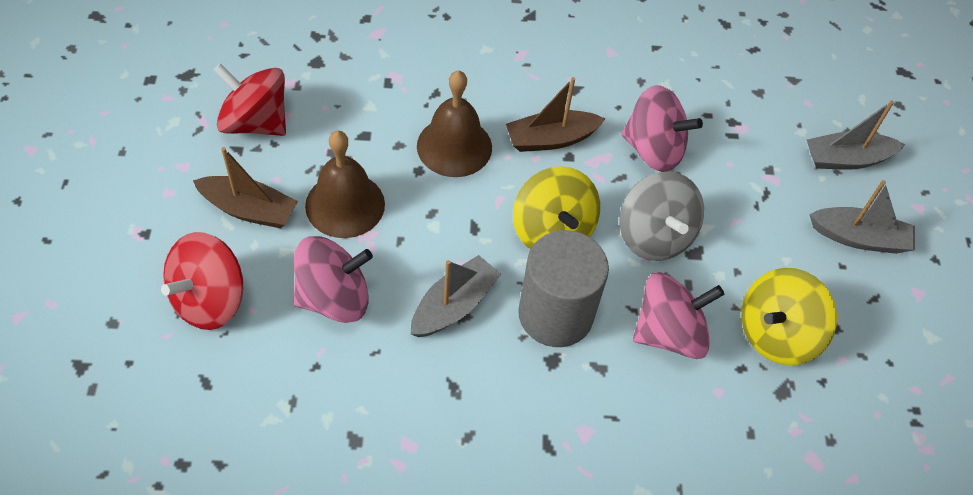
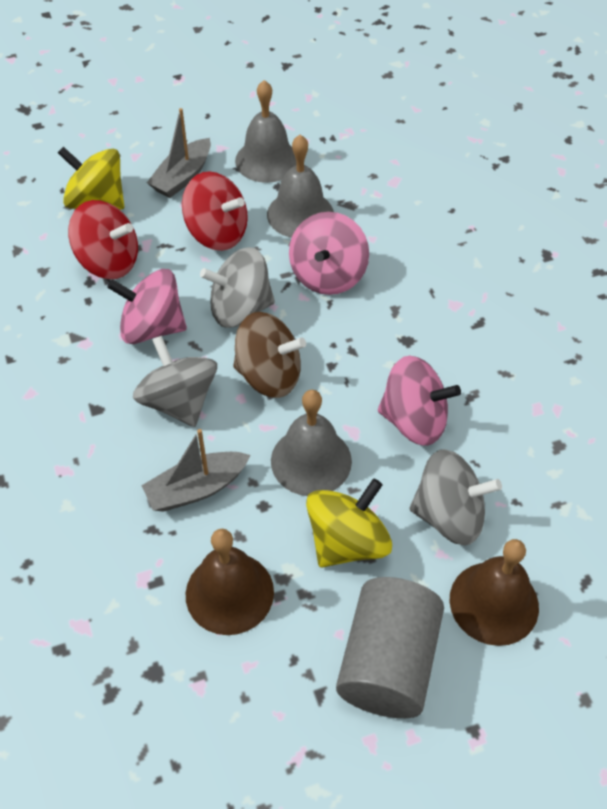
brown boat: 2 -> 0
brown spinning top: 0 -> 1
grey bell: 0 -> 3
grey boat: 3 -> 2
grey spinning top: 1 -> 3

